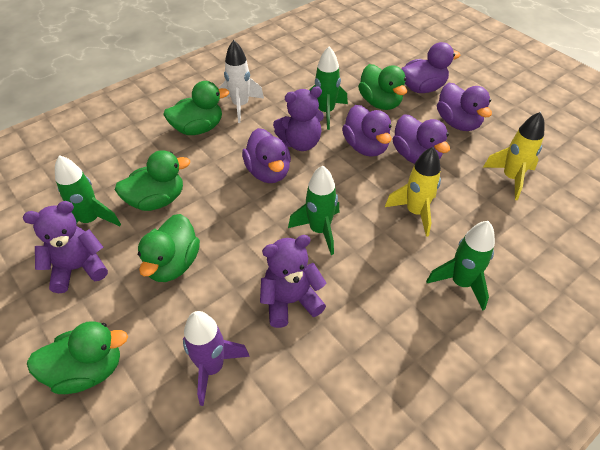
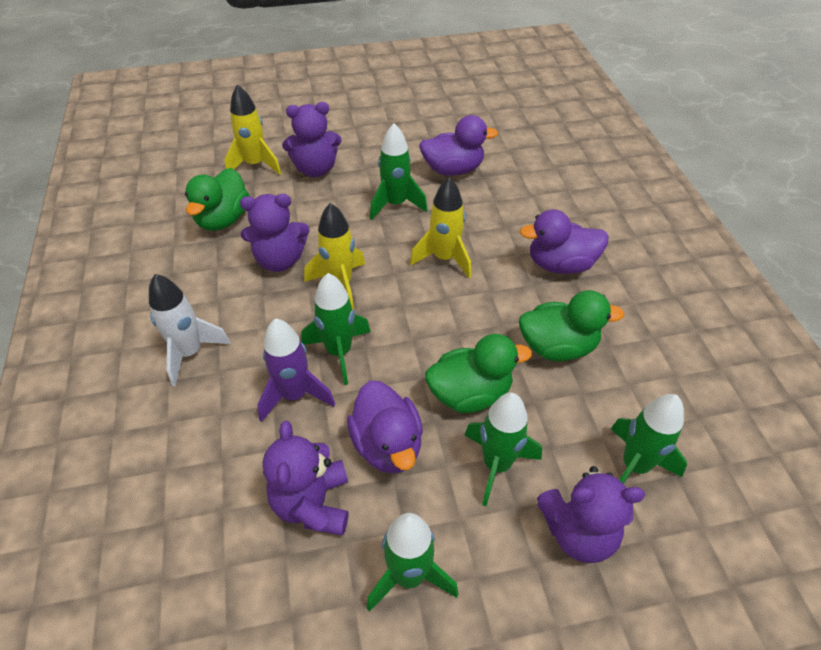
green duck: 5 -> 3
green rocket: 4 -> 5
purple duck: 5 -> 3
purple teddy bear: 3 -> 4
yellow rocket: 2 -> 3

